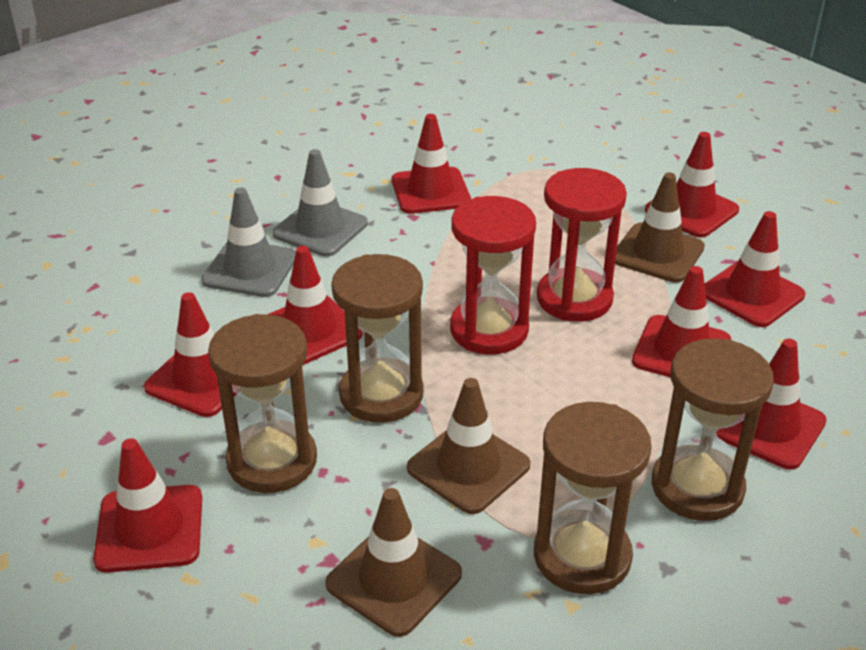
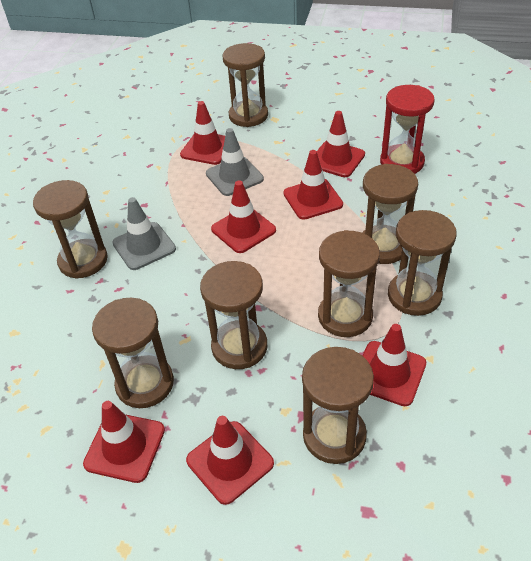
brown hourglass: 4 -> 8
brown traffic cone: 3 -> 0
red hourglass: 2 -> 1
red traffic cone: 8 -> 7

